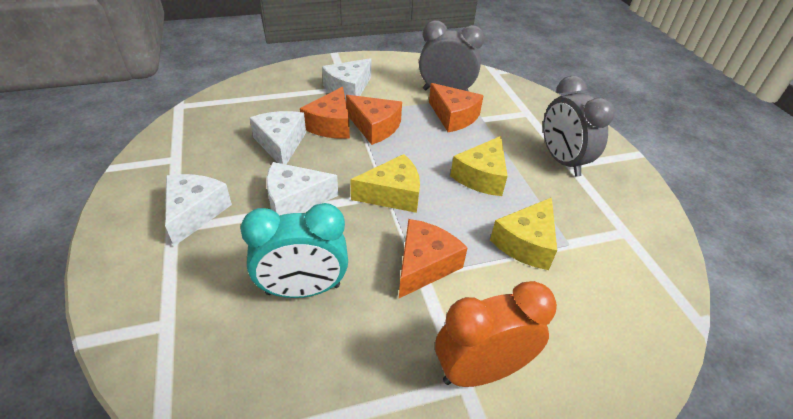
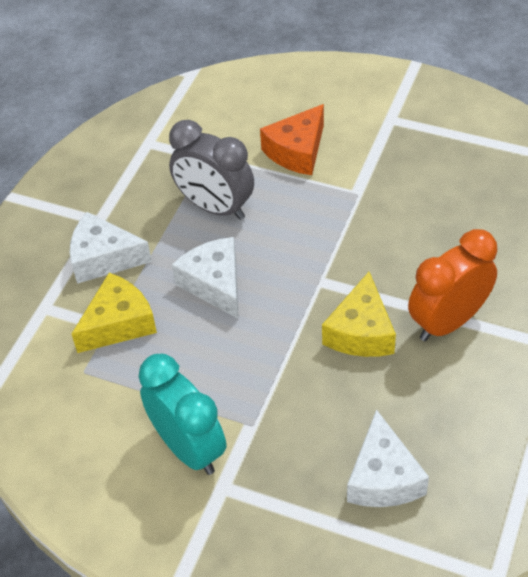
grey clock: 2 -> 1
orange cheese: 4 -> 1
white cheese: 4 -> 3
yellow cheese: 3 -> 2

